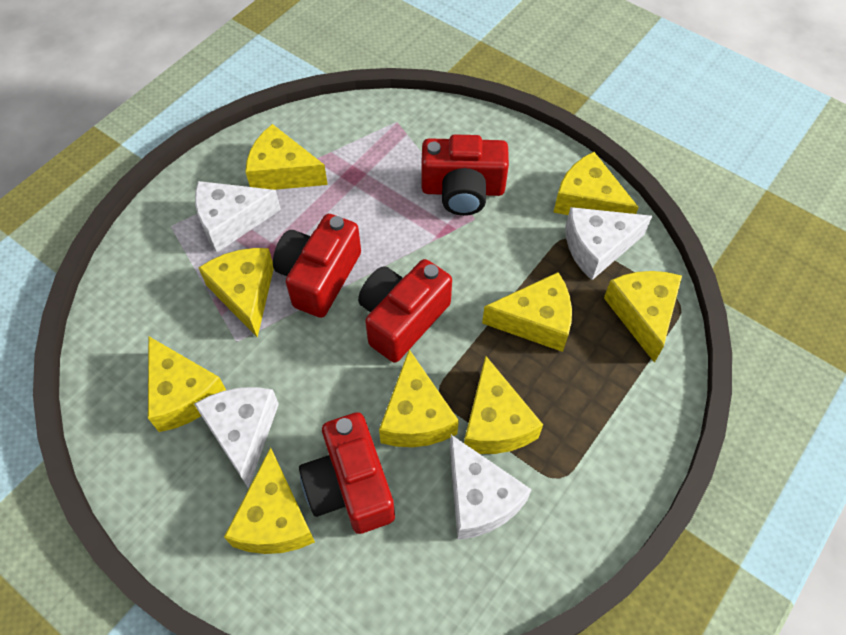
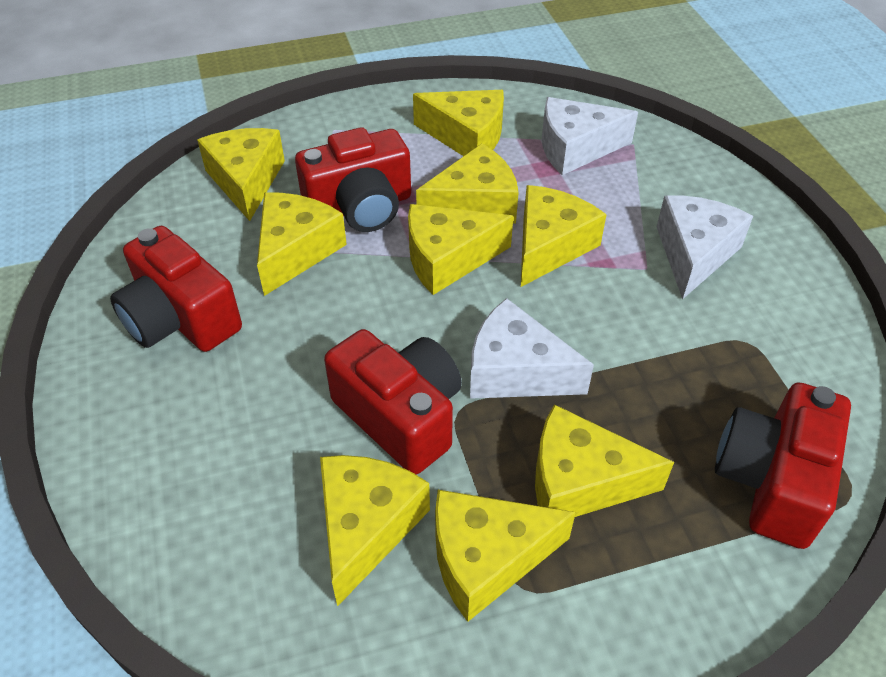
white cheese: 4 -> 3

